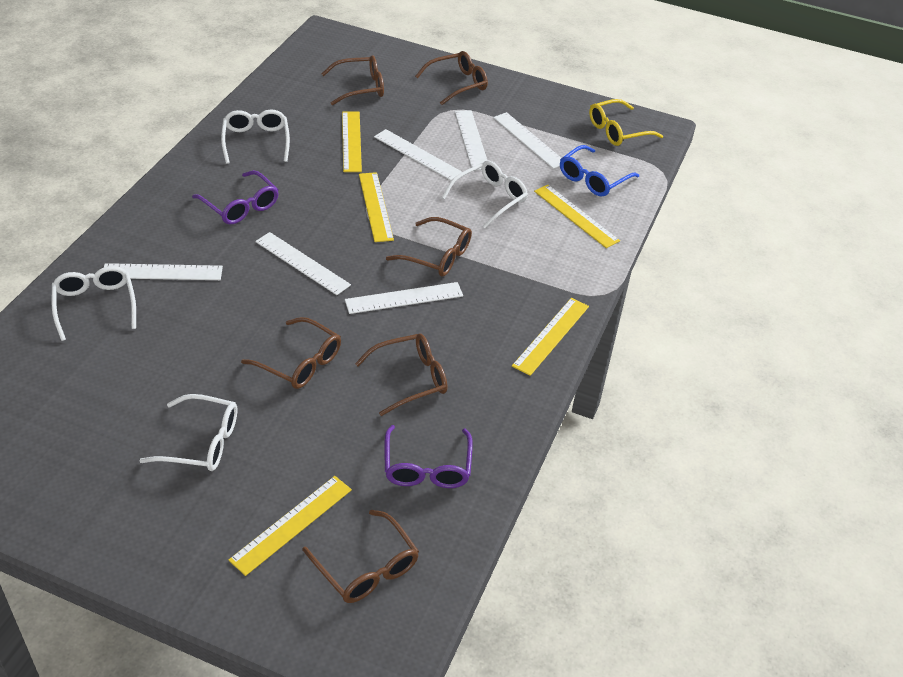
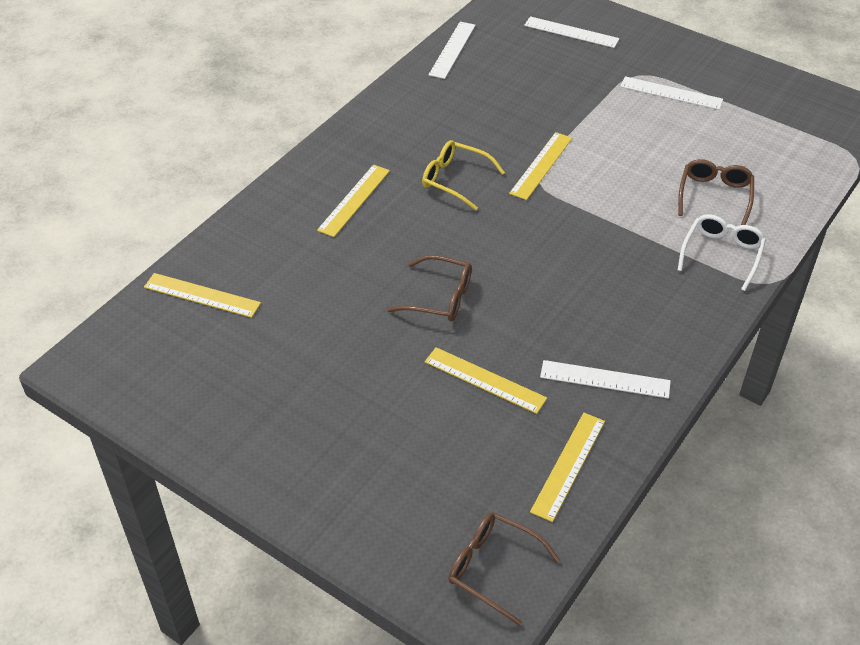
blue glasses: 1 -> 0
brown glasses: 6 -> 3
purple glasses: 2 -> 0
white glasses: 4 -> 1
white ruler: 6 -> 4

